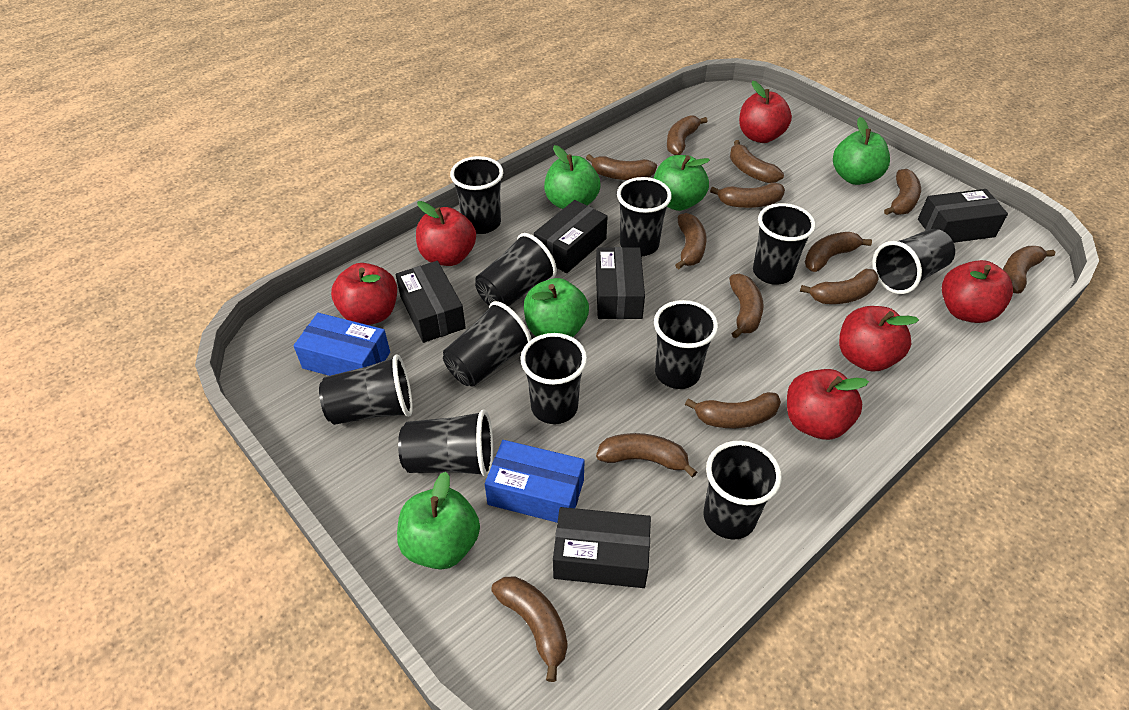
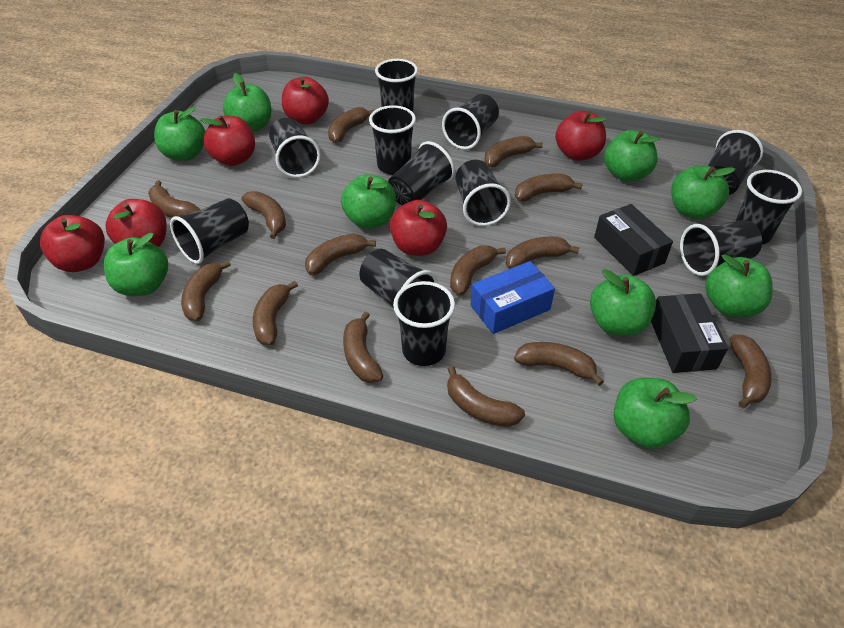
black box: 5 -> 2
black cup: 11 -> 12
blue box: 2 -> 1
brown banana: 13 -> 14
green apple: 5 -> 9

